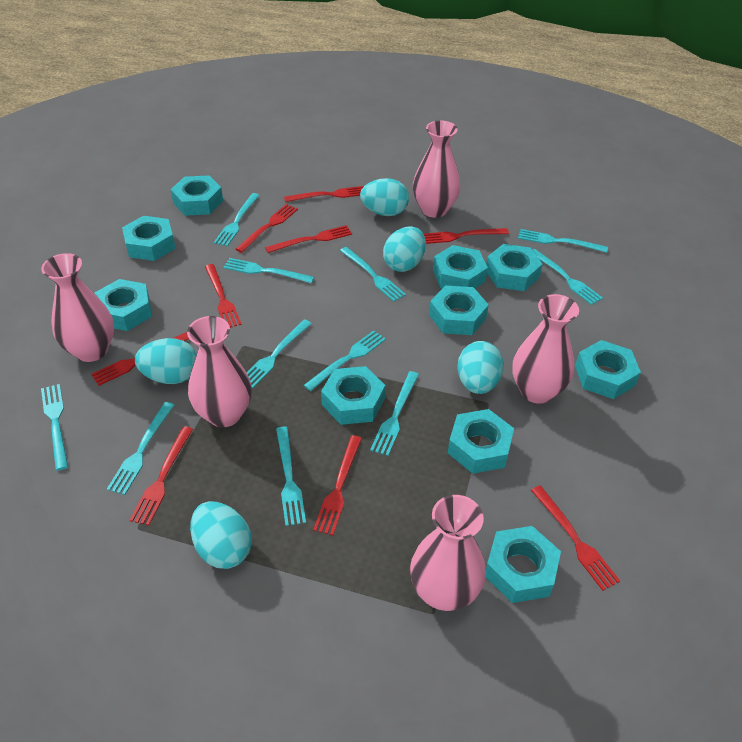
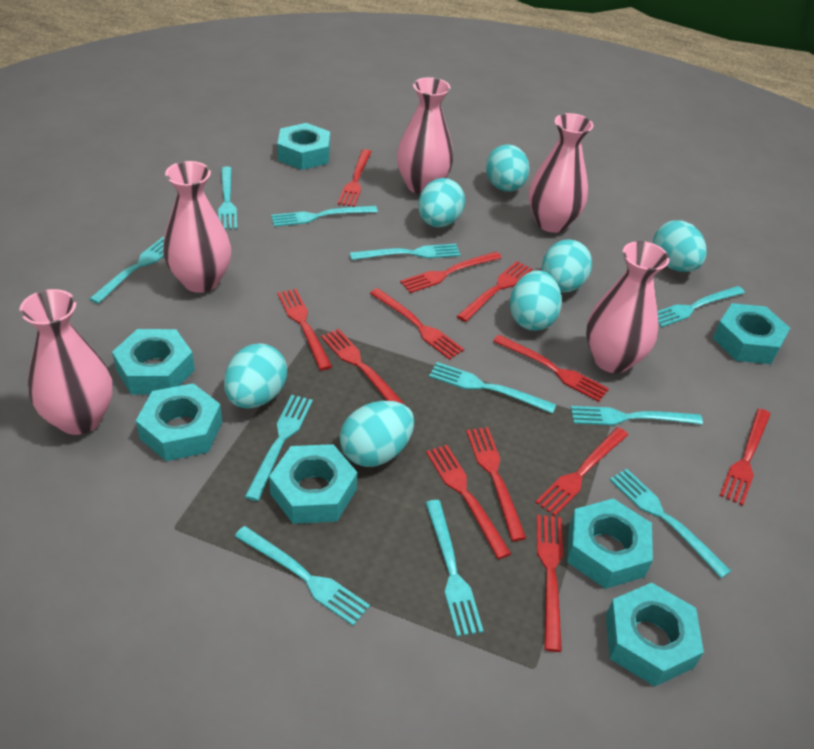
red fork: 9 -> 12
turquoise egg: 5 -> 7
turquoise nut: 10 -> 7

